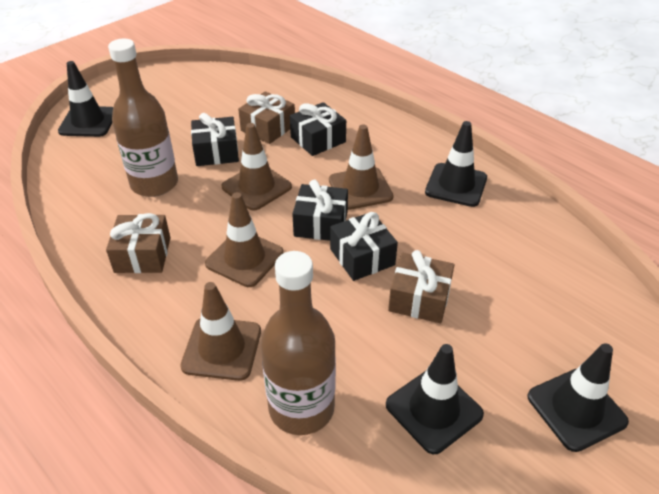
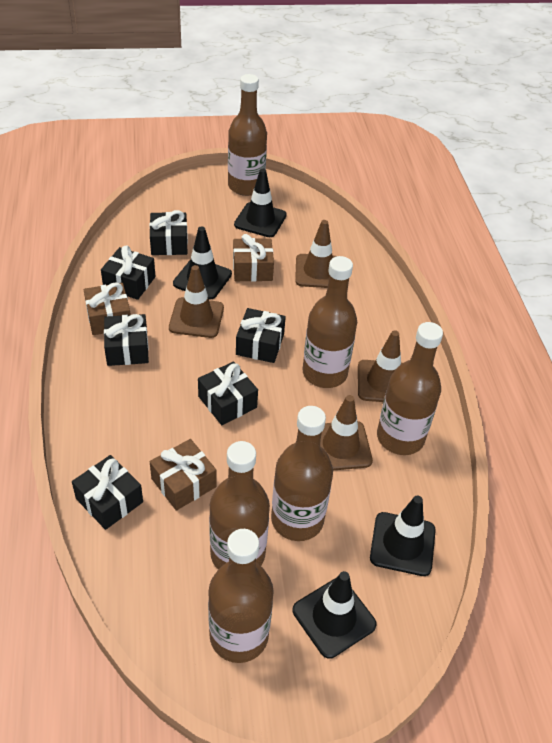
black gift: 4 -> 6
brown bottle: 2 -> 6

